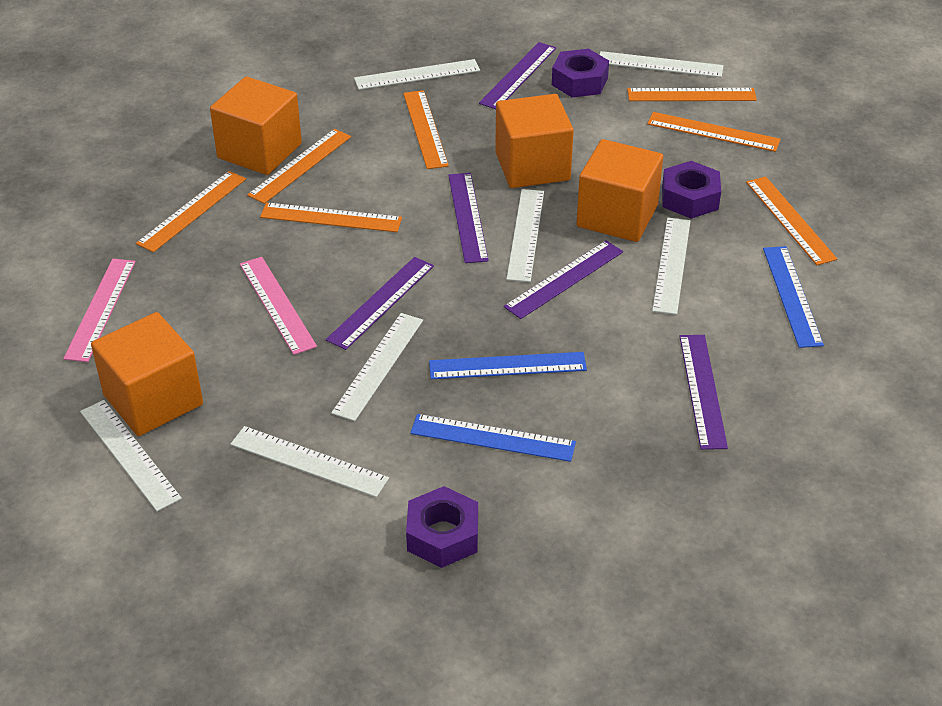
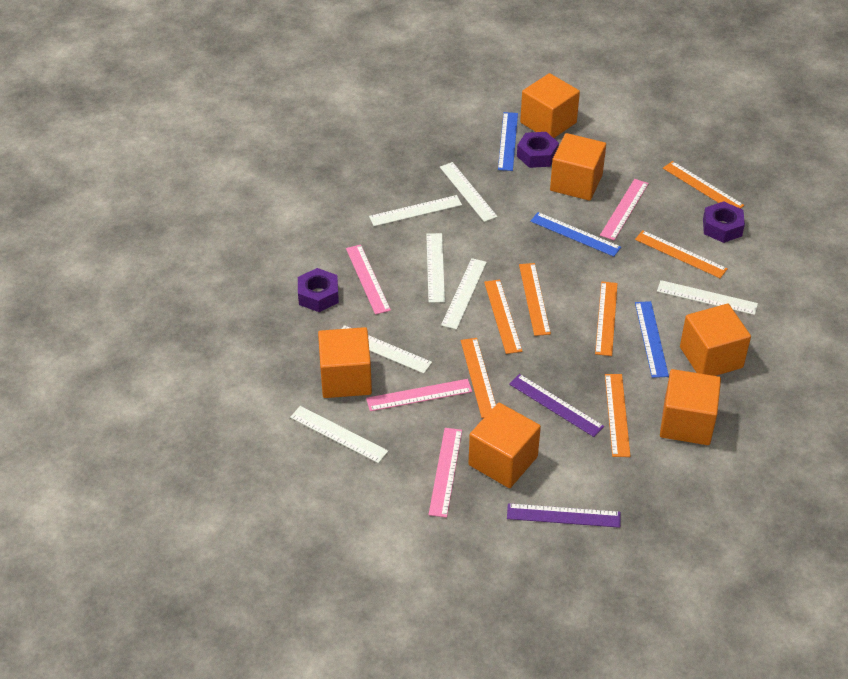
orange cube: 4 -> 6
pink ruler: 2 -> 4
purple ruler: 5 -> 2

